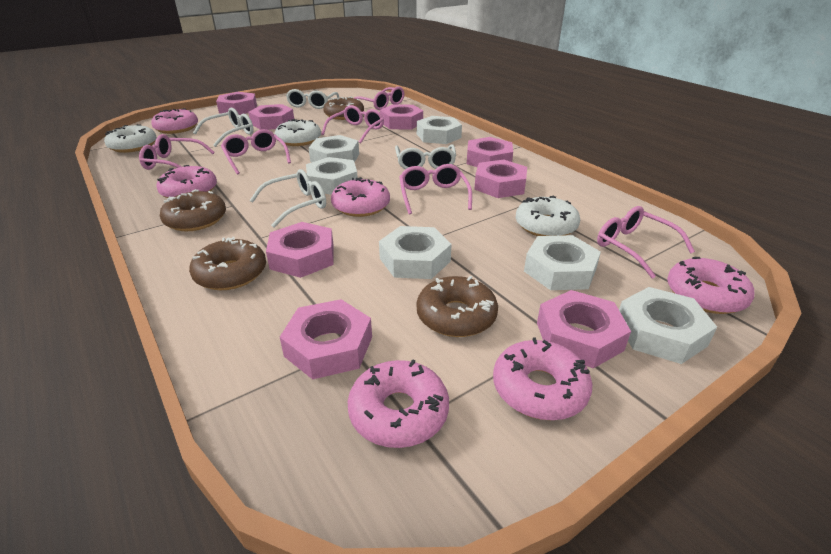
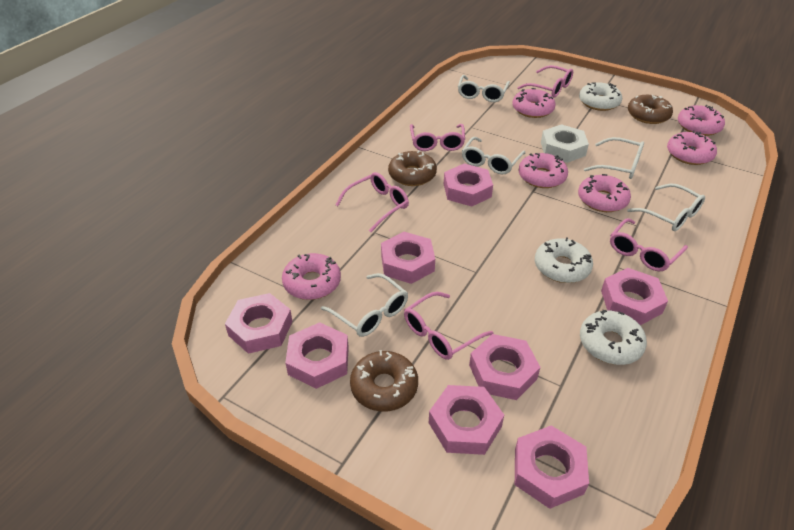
brown donut: 4 -> 3
pink glasses: 6 -> 5
white glasses: 4 -> 5
white nut: 6 -> 1

